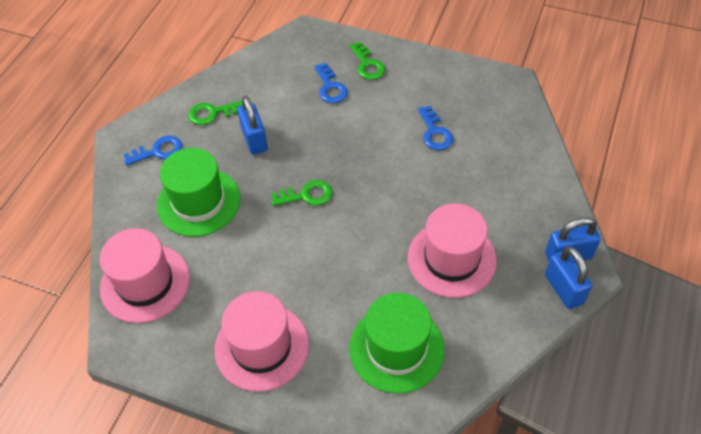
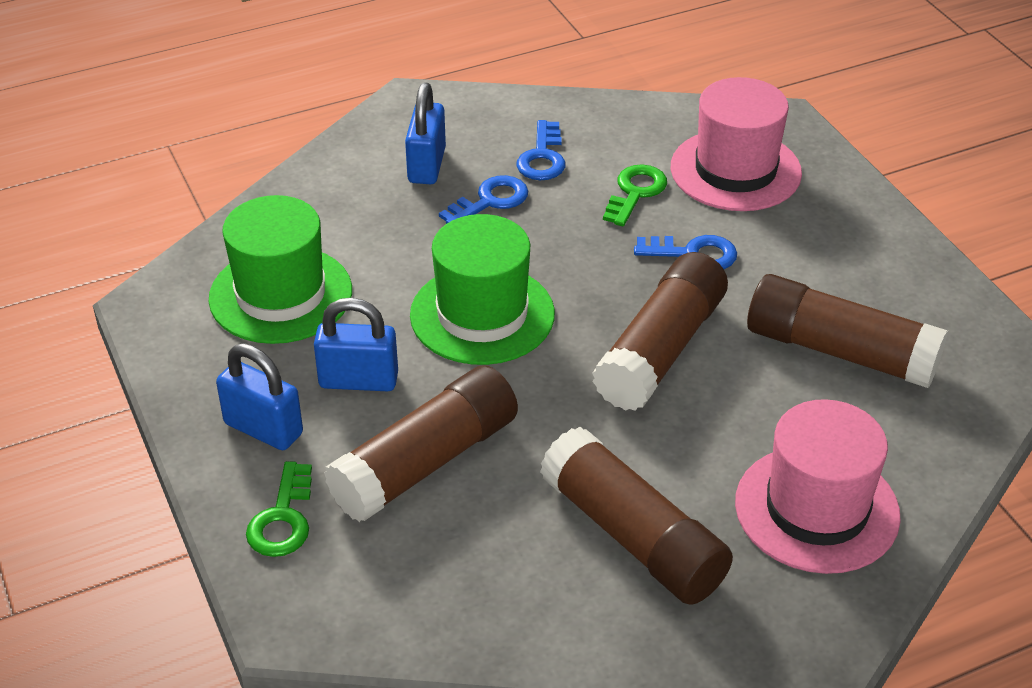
brown glue stick: 0 -> 4
green key: 3 -> 2
pink hat: 3 -> 2

